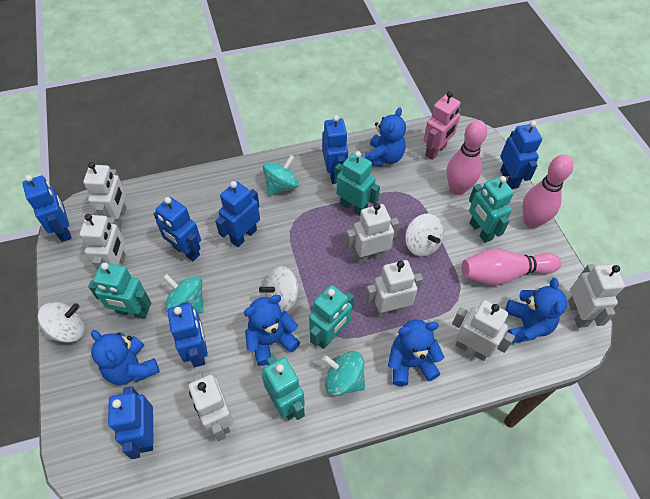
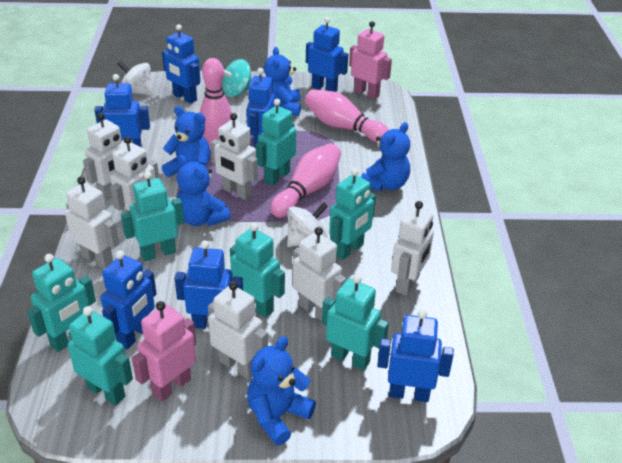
pink robot: 1 -> 2
turquoise robot: 5 -> 7
turquoise spinning top: 3 -> 1
white spinning top: 3 -> 2

